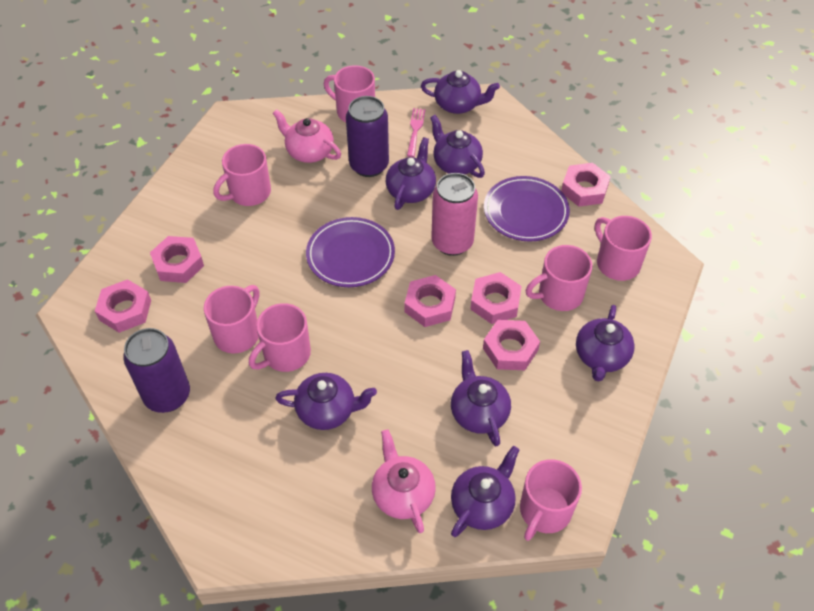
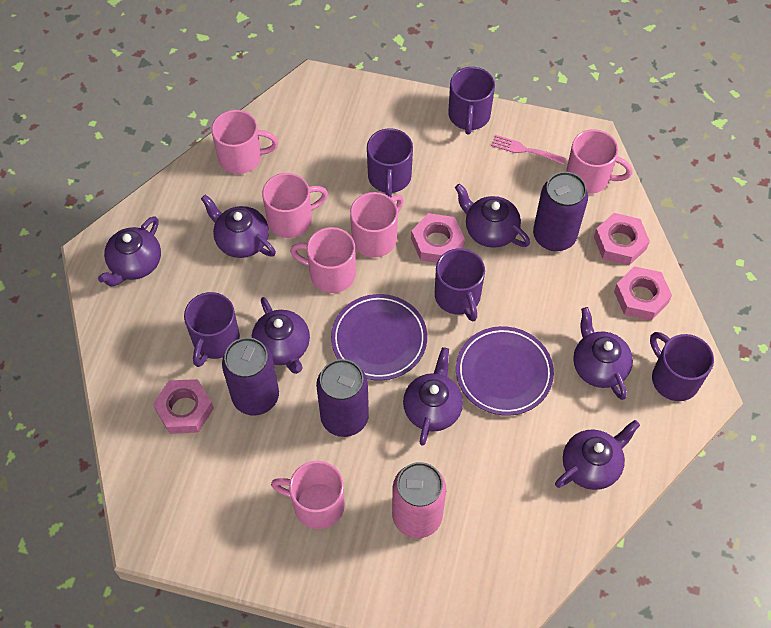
pink mug: 7 -> 6
pink nut: 6 -> 4
pink teapot: 2 -> 0
purple can: 2 -> 3
purple mug: 0 -> 5

